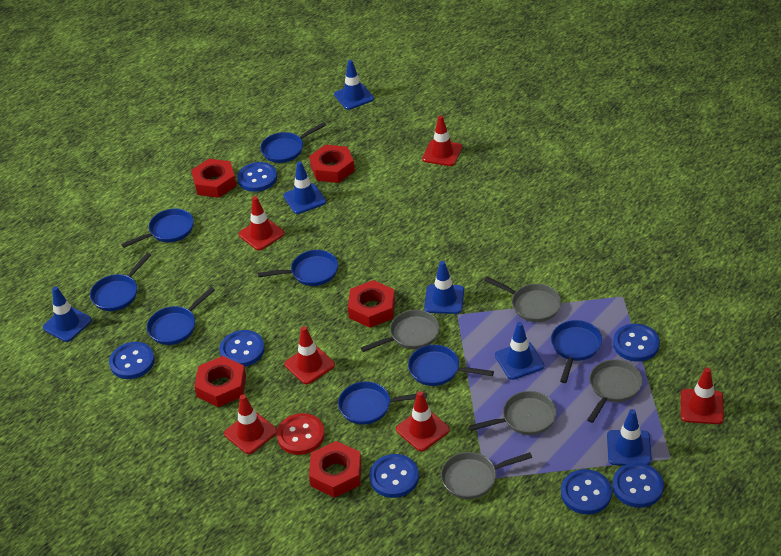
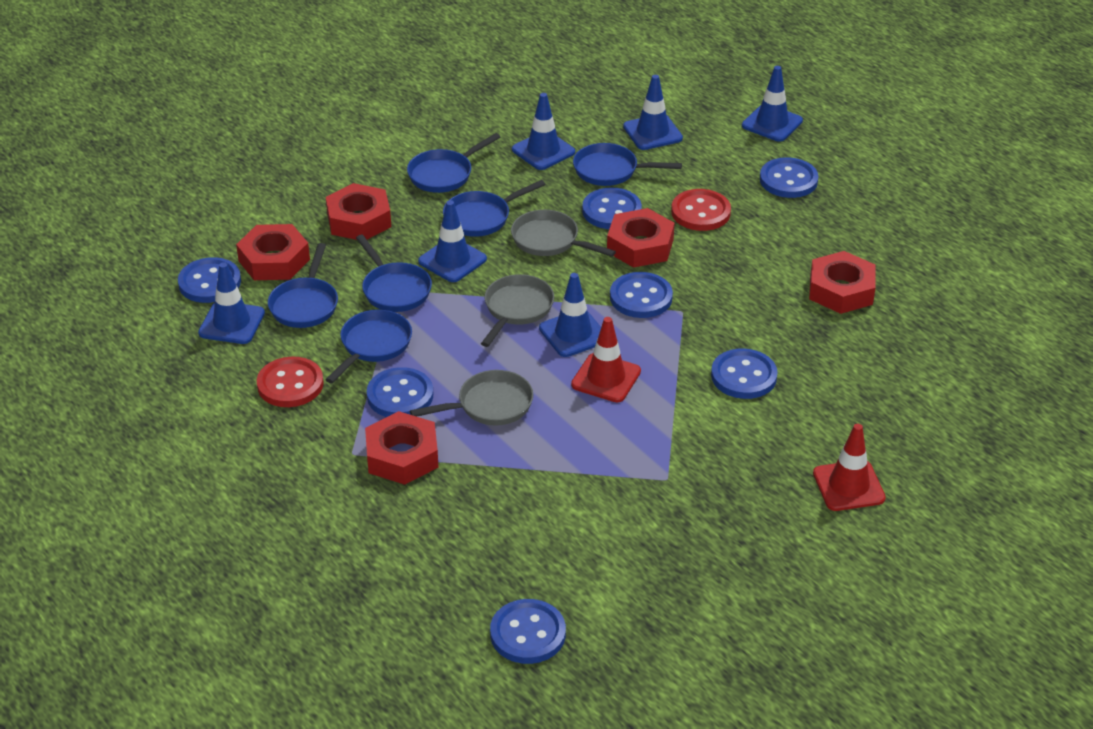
blue pan: 8 -> 6
grey pan: 5 -> 3
red button: 1 -> 2
red traffic cone: 6 -> 2

